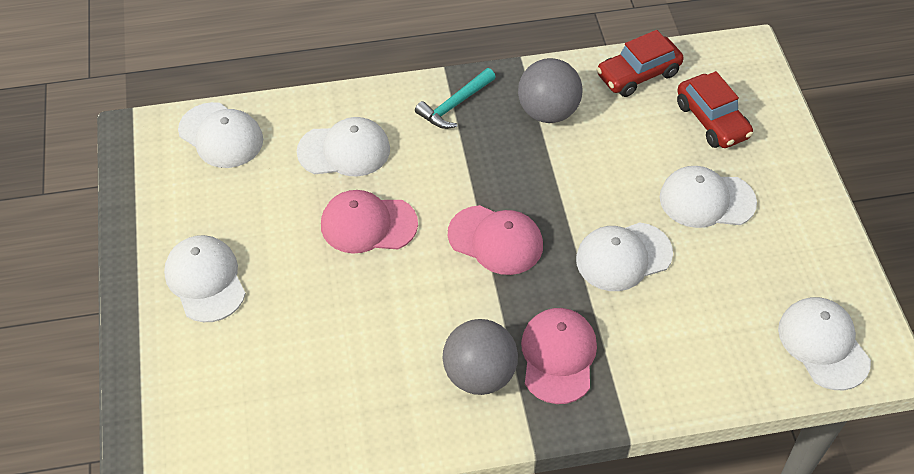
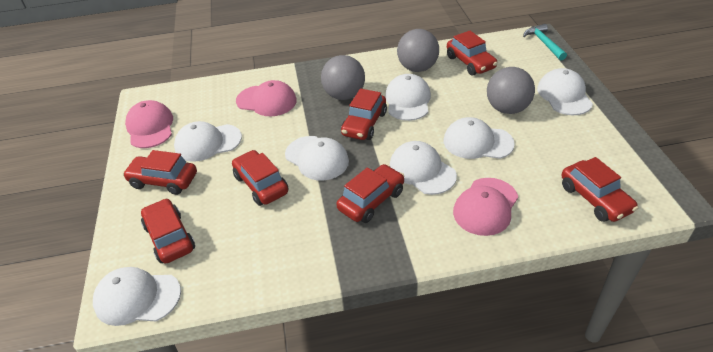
grey ball: 2 -> 3
red car: 2 -> 7
white cap: 6 -> 7

